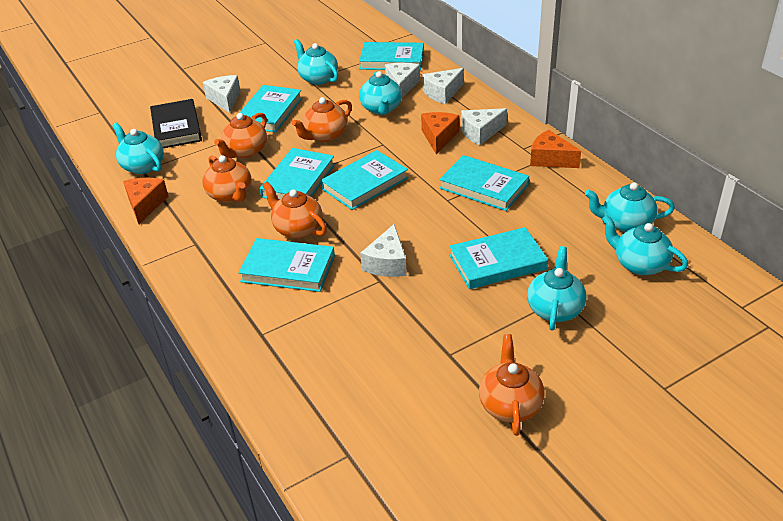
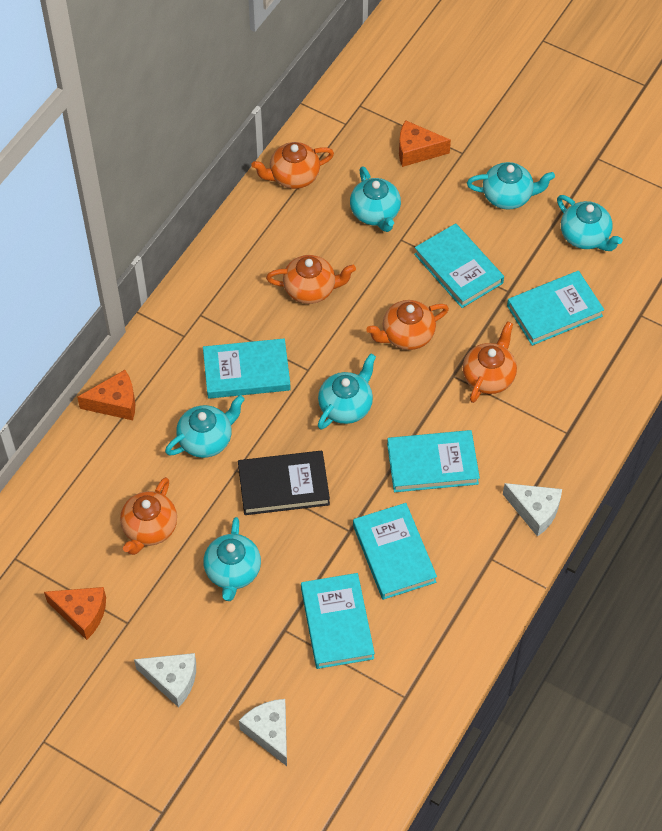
turquoise book: 7 -> 6
white cheese: 5 -> 3

